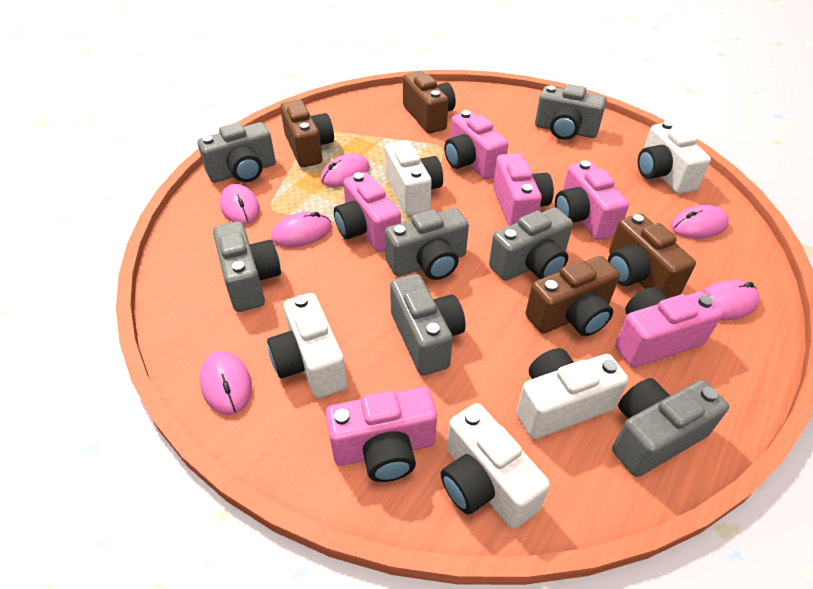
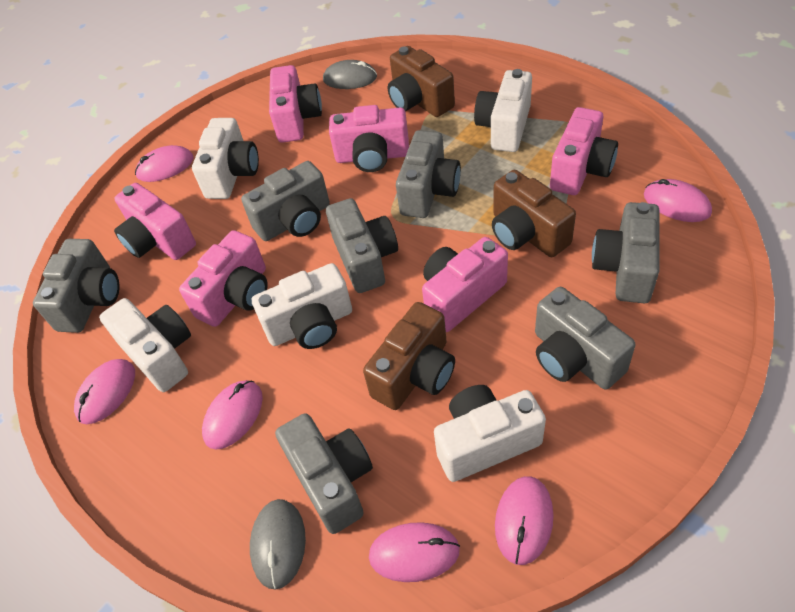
brown camera: 4 -> 3
grey mouse: 0 -> 2

